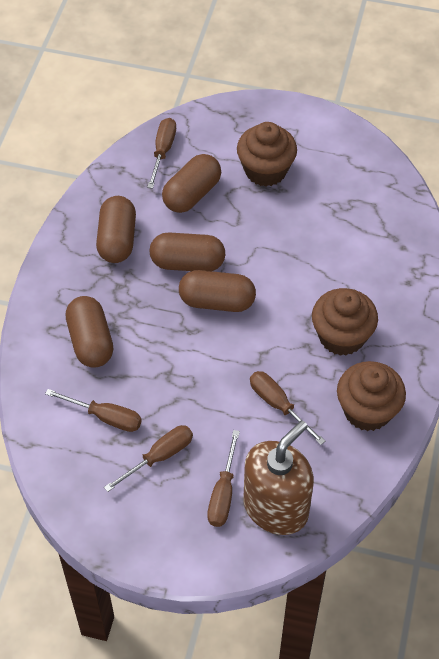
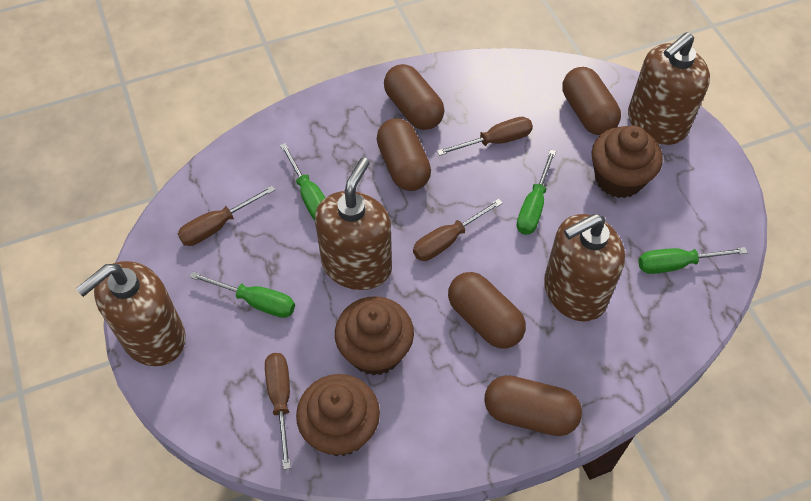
brown screwdriver: 5 -> 4
brown soap dispenser: 1 -> 4
green screwdriver: 0 -> 4

